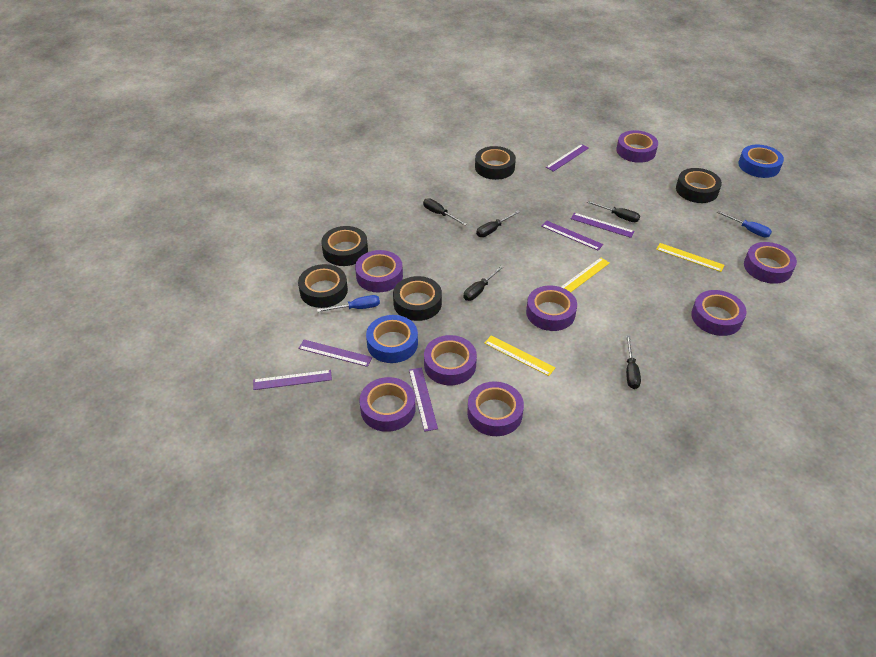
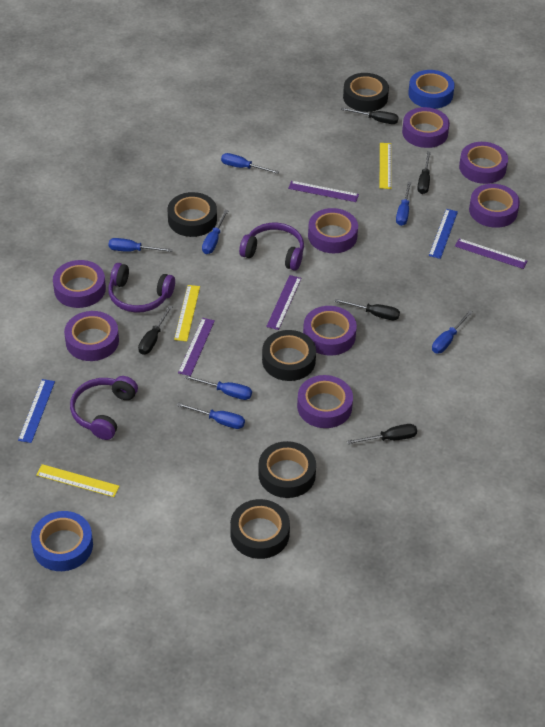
blue ruler: 0 -> 2
blue screwdriver: 2 -> 7
purple headphones: 0 -> 3
purple ruler: 6 -> 4

